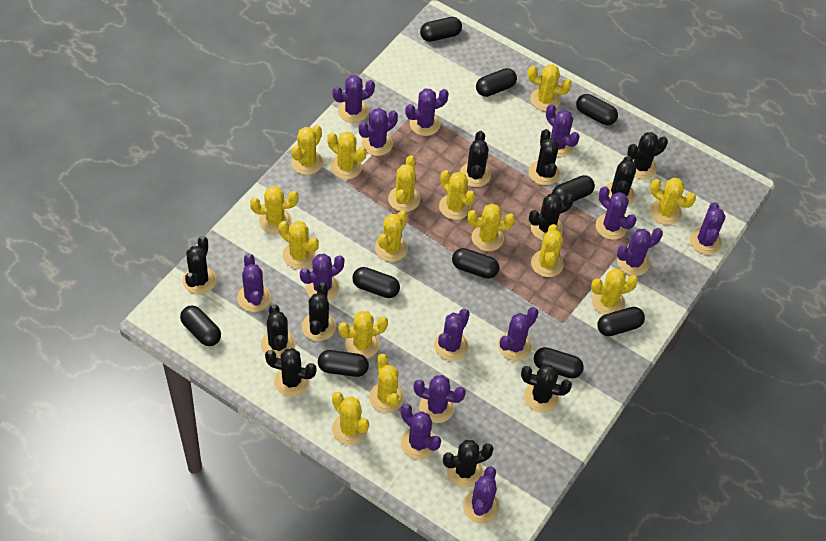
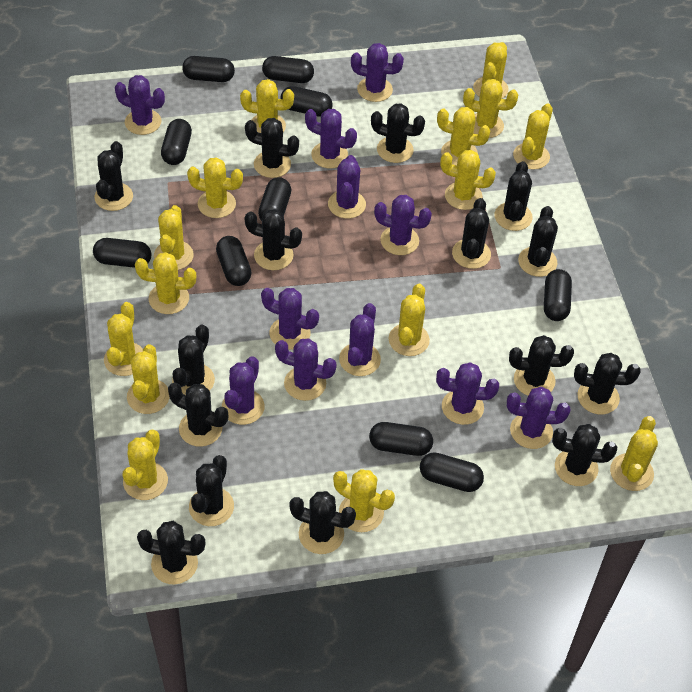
black cactus: 11 -> 15
purple cactus: 14 -> 11

